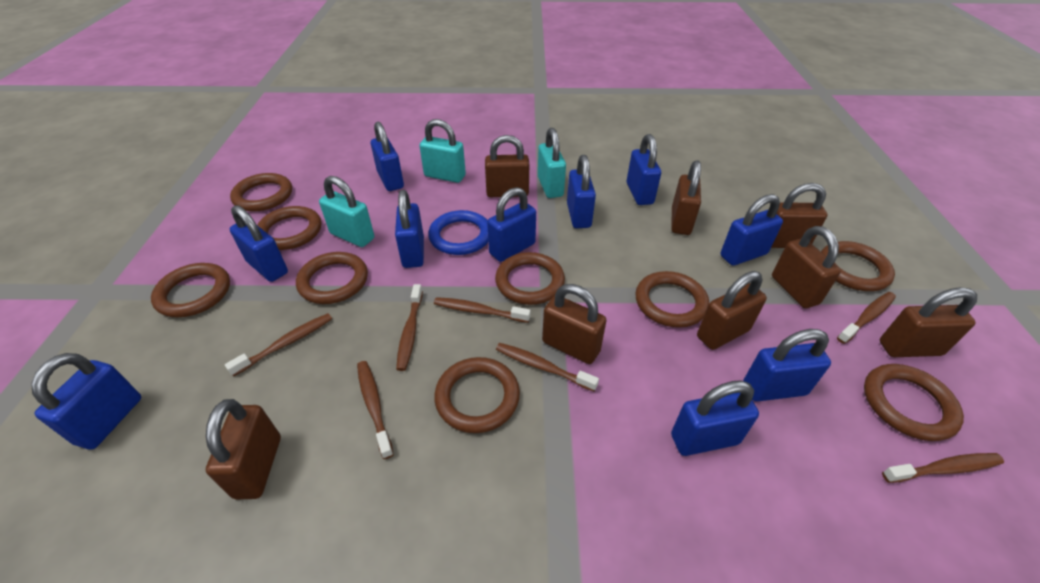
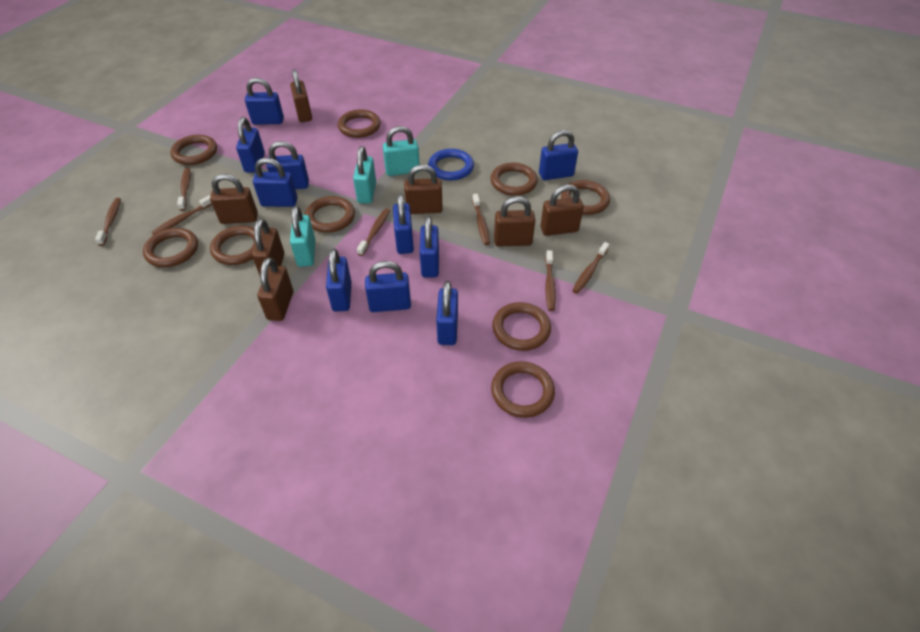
brown padlock: 8 -> 7

